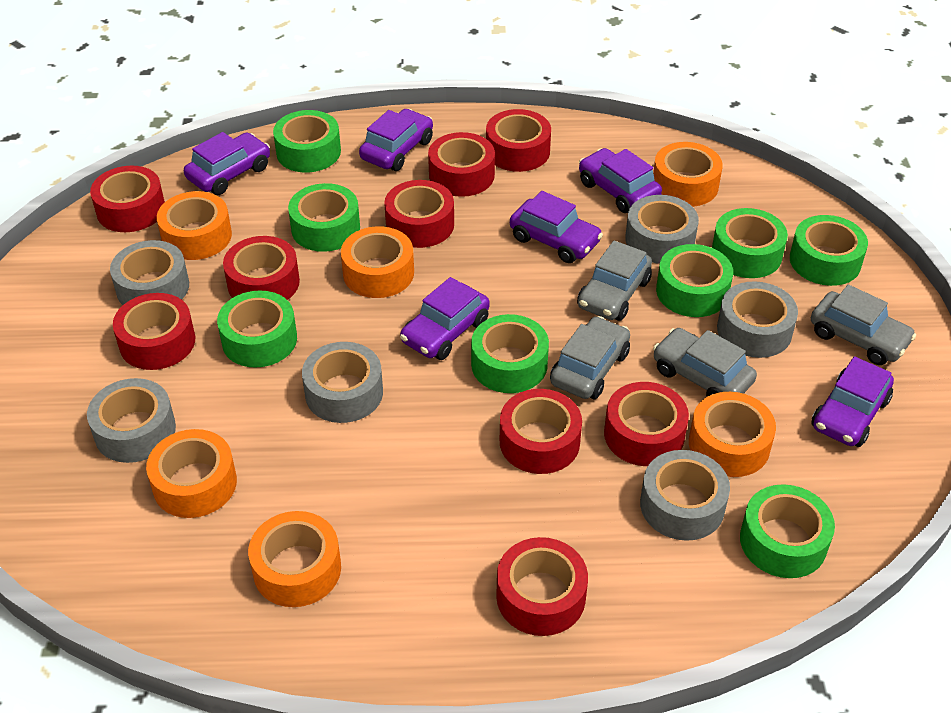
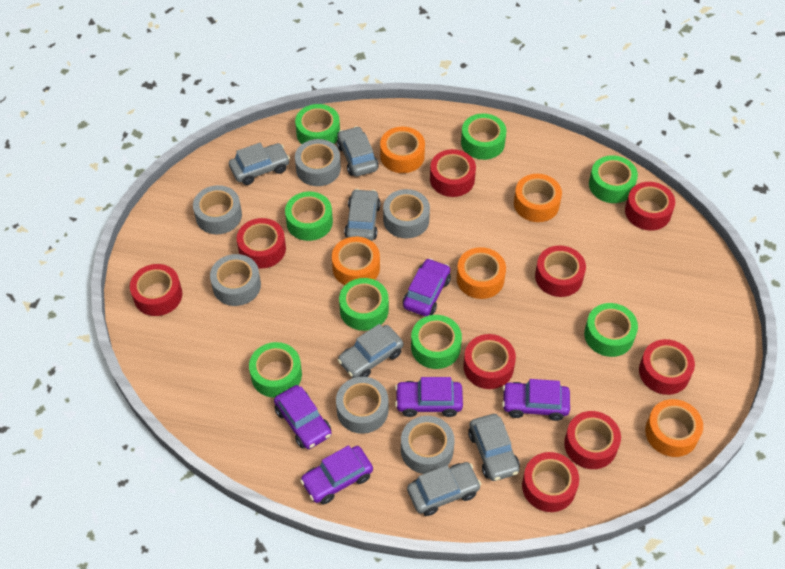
grey car: 4 -> 6
orange tape: 6 -> 5
purple car: 6 -> 5

